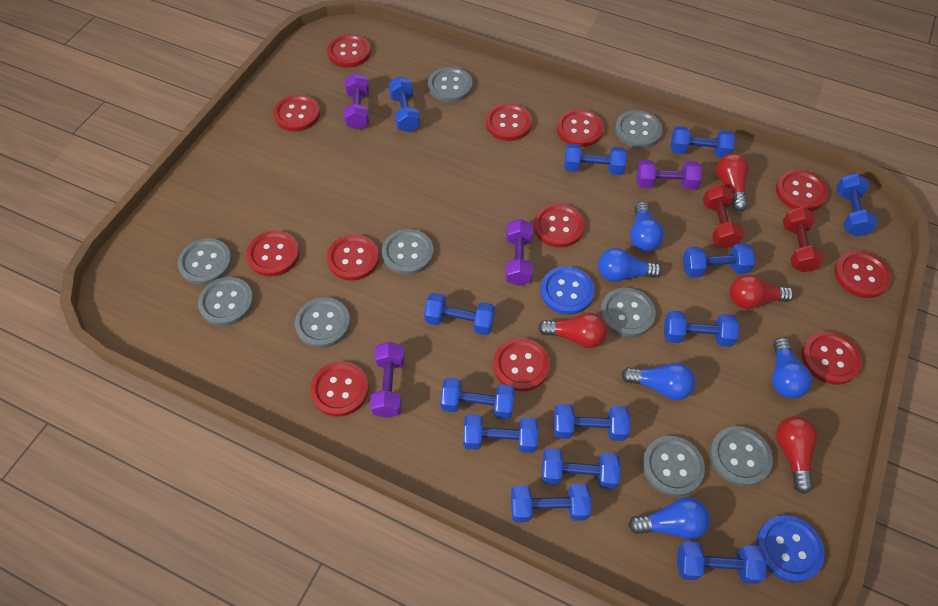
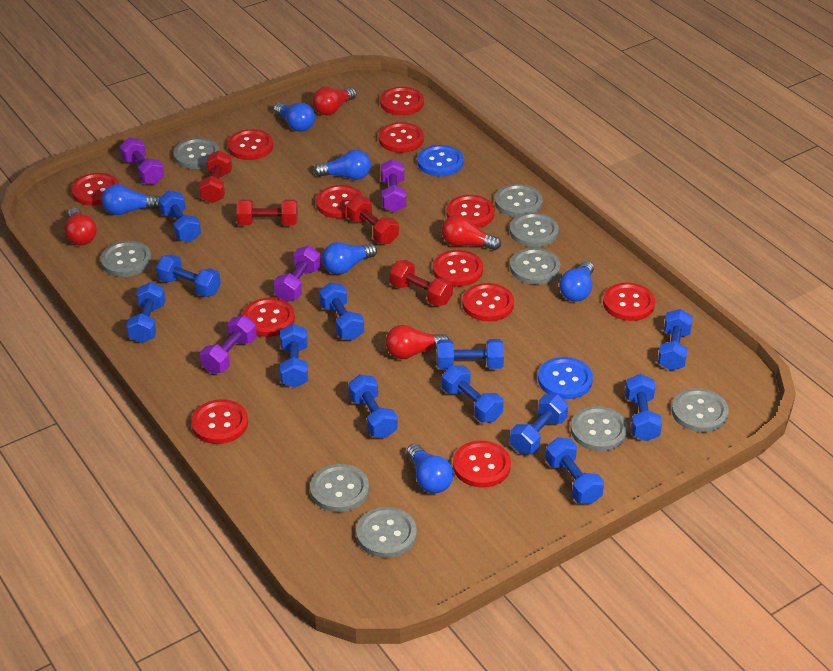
blue dumbbell: 13 -> 12
blue light bulb: 5 -> 6
red dumbbell: 2 -> 4

